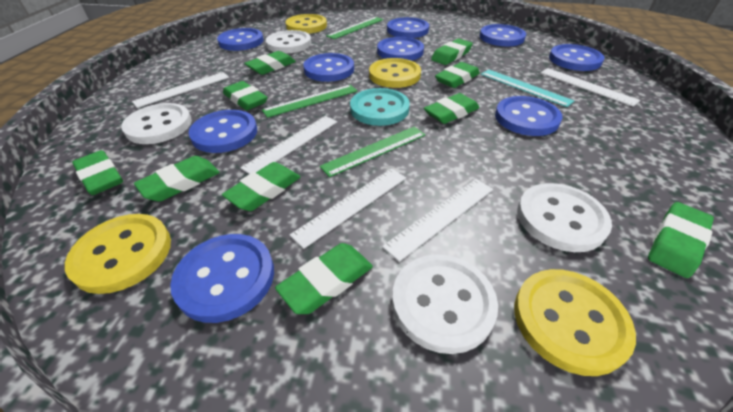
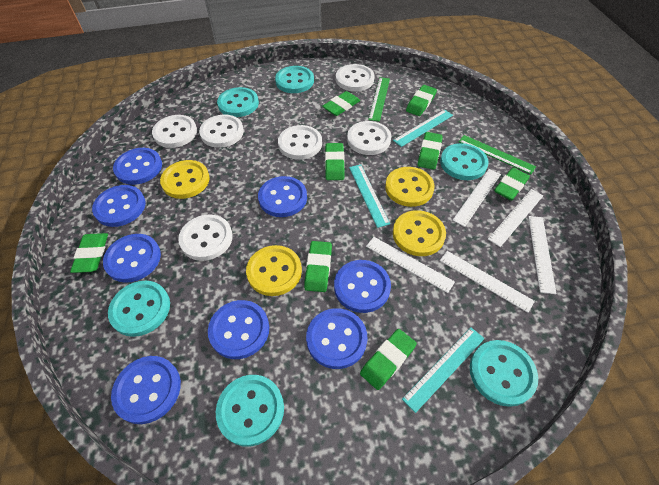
blue button: 9 -> 8
green eraser: 10 -> 8
green ruler: 3 -> 2
turquoise button: 1 -> 6
turquoise ruler: 1 -> 3
white button: 4 -> 6

